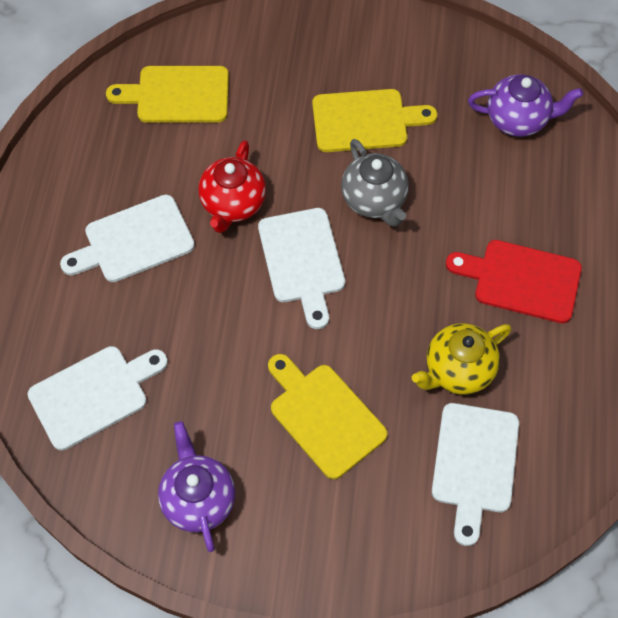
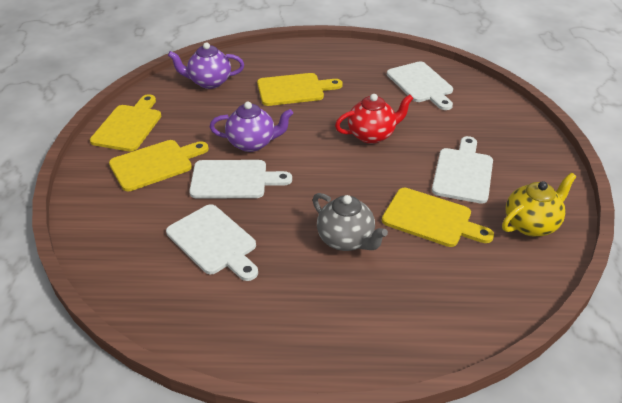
red cutting board: 1 -> 0
yellow cutting board: 3 -> 4

